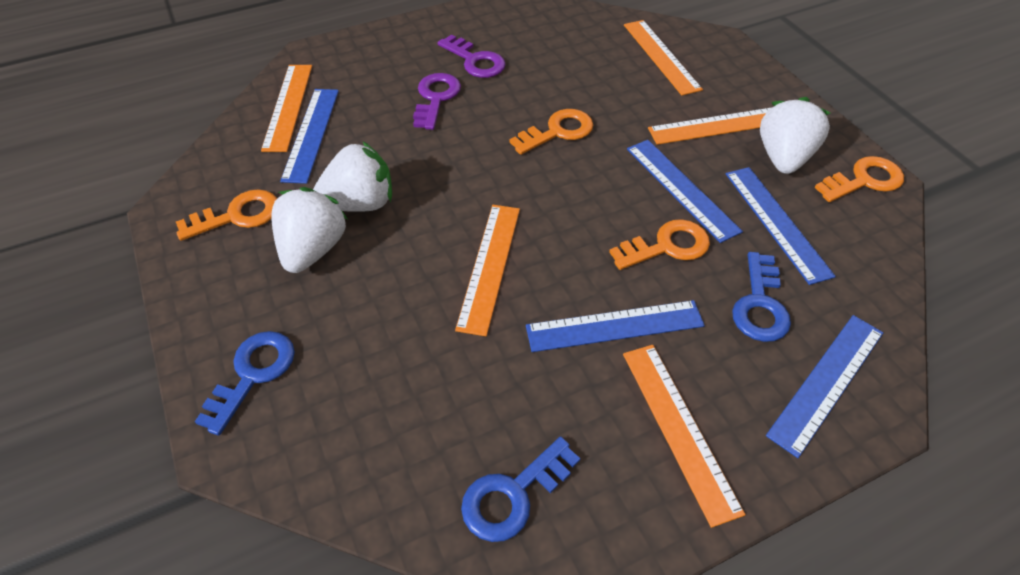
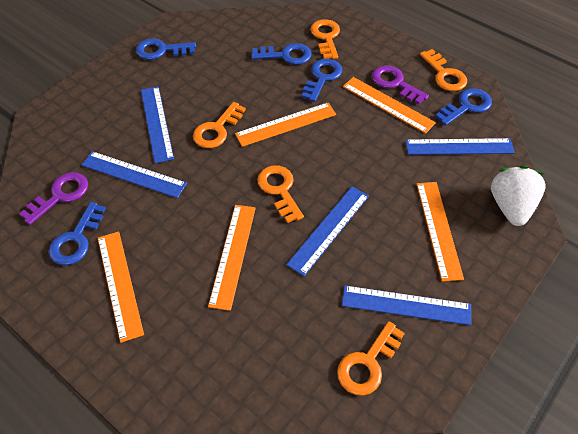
blue key: 3 -> 5
orange key: 4 -> 5
white strawberry: 3 -> 1

